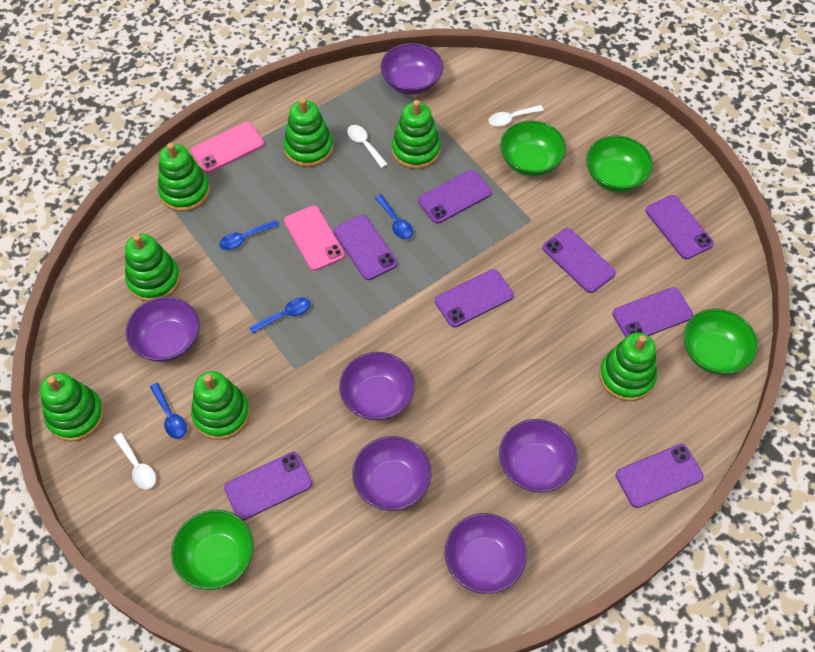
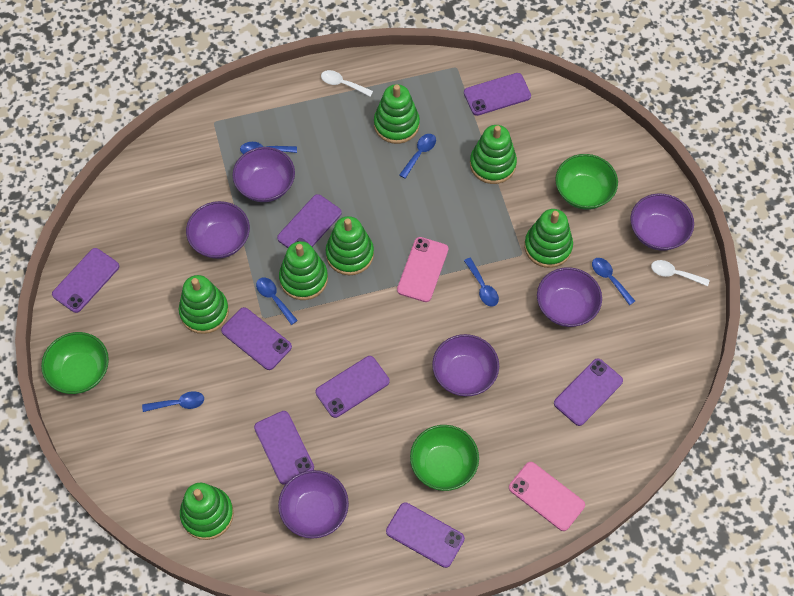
blue spoon: 4 -> 6
green bowl: 4 -> 3
white spoon: 3 -> 2

